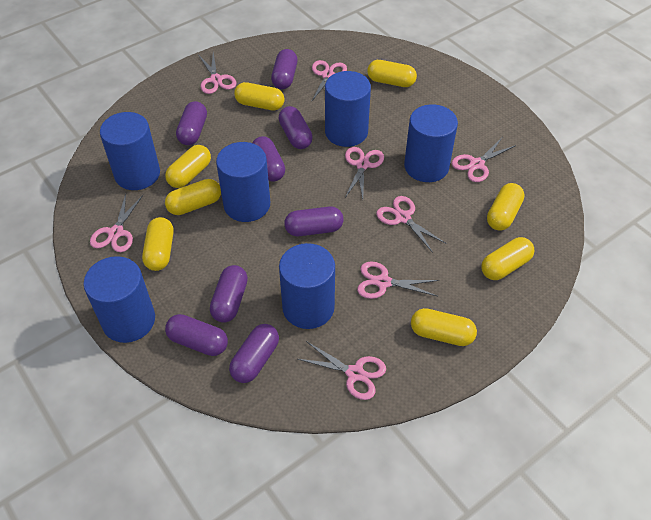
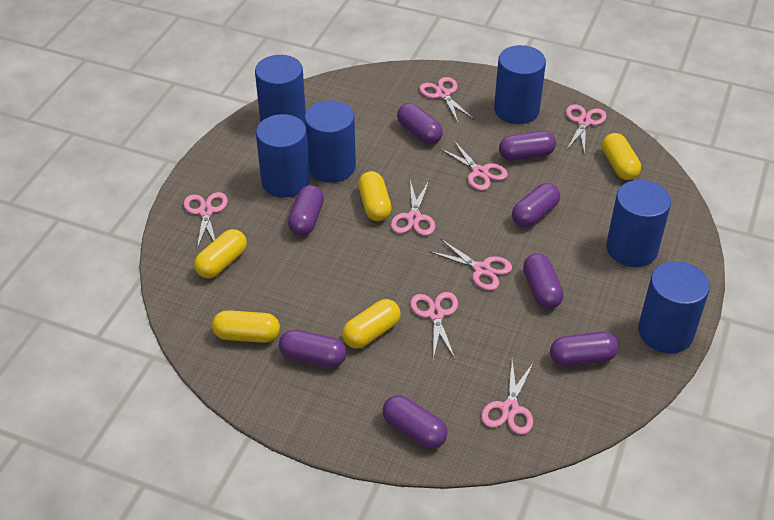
yellow capsule: 8 -> 5

